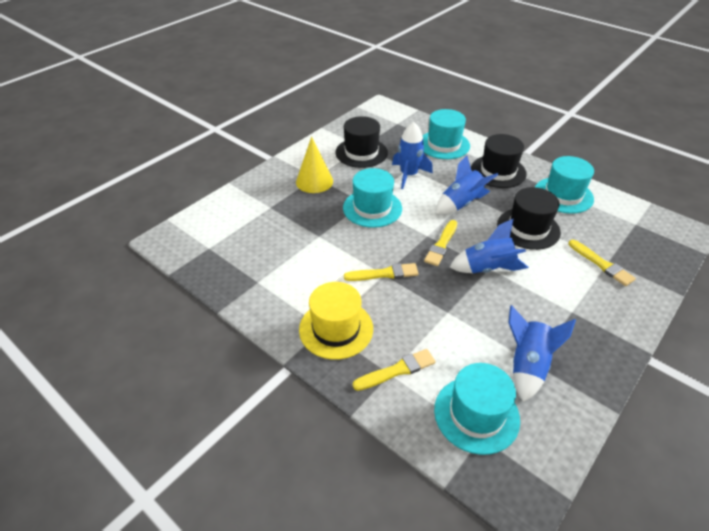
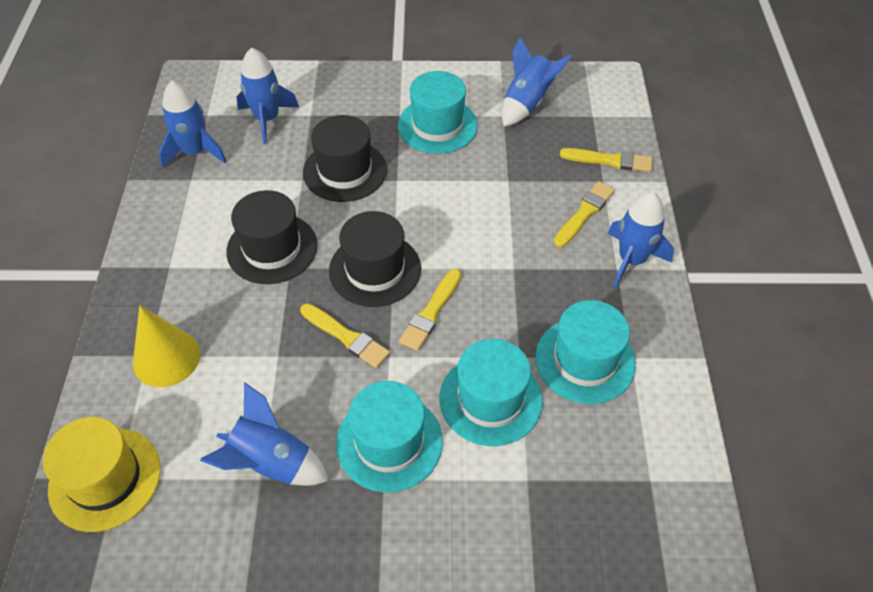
blue rocket: 4 -> 5

